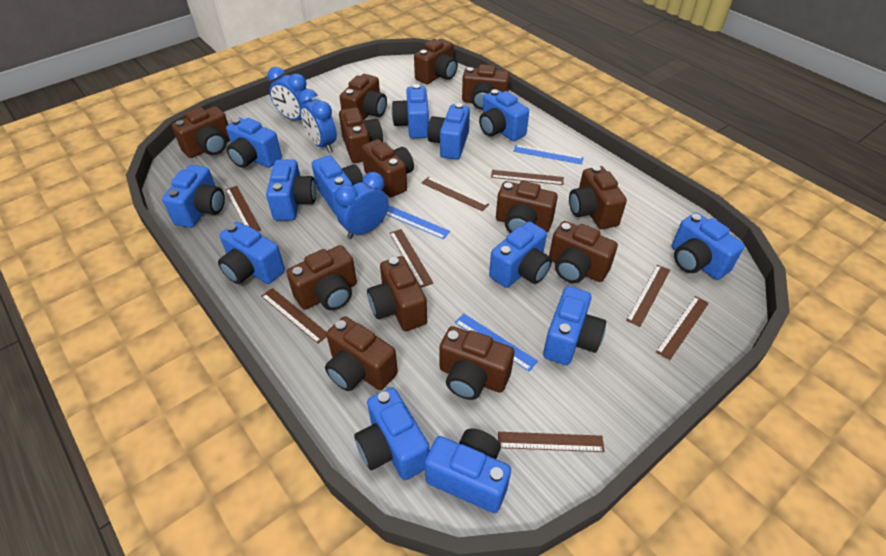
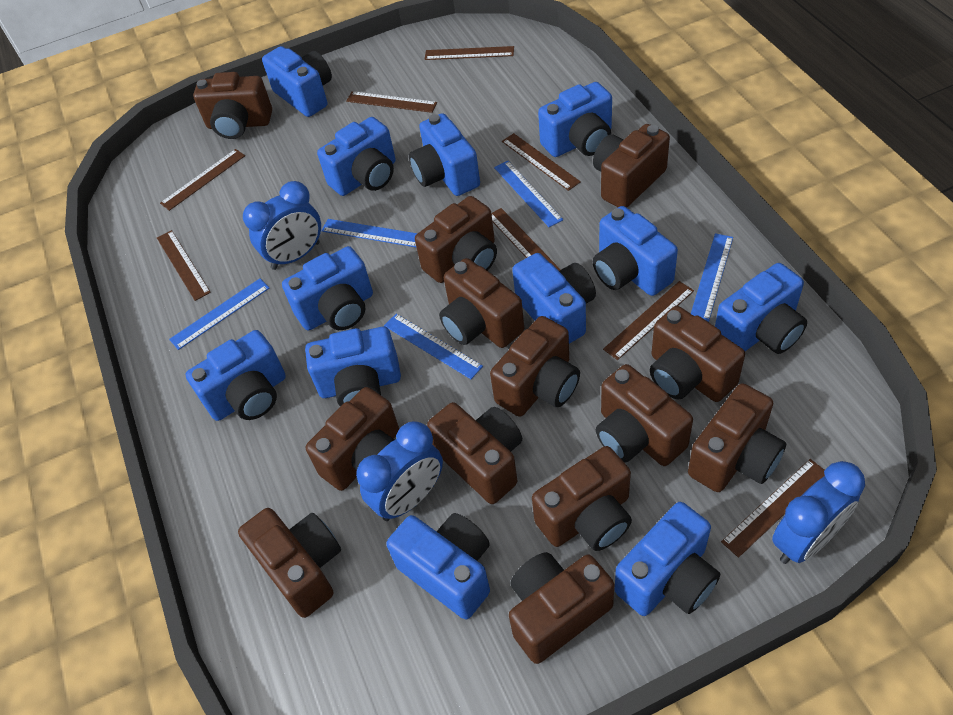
blue camera: 13 -> 12
blue ruler: 3 -> 5

